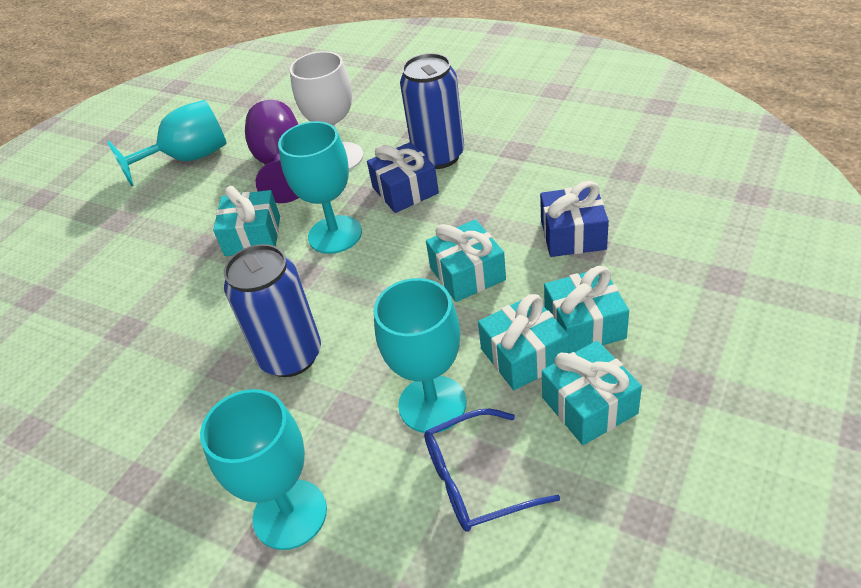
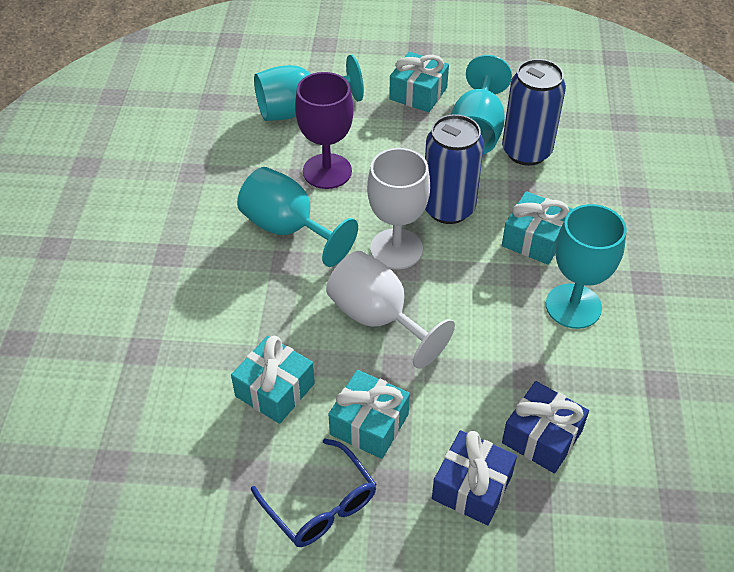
turquoise gift: 5 -> 4
white goblet: 1 -> 2

